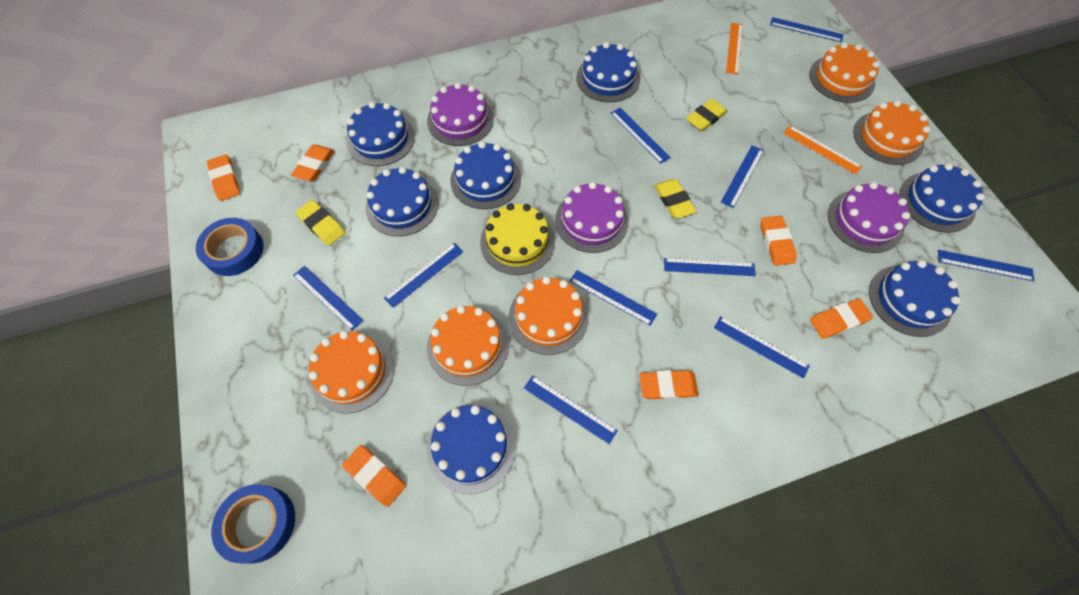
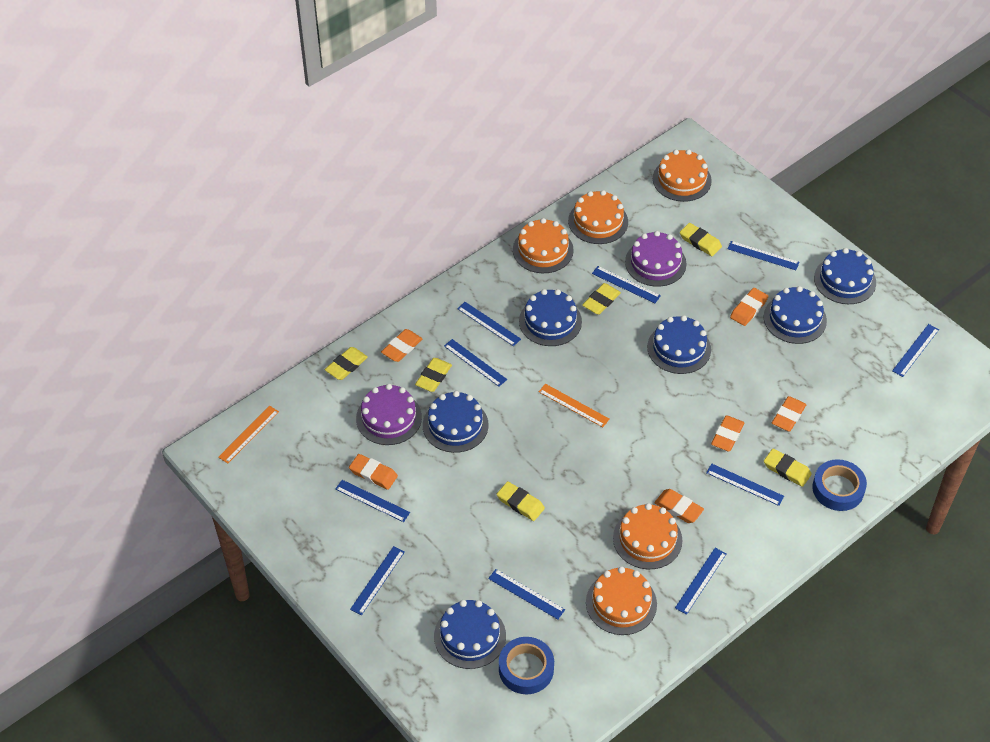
blue cake: 7 -> 6
purple cake: 3 -> 2
yellow cake: 1 -> 0
yellow eraser: 3 -> 6

